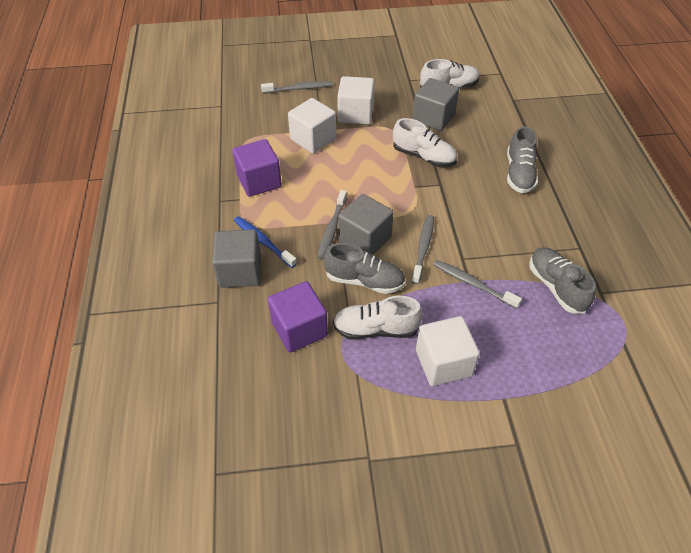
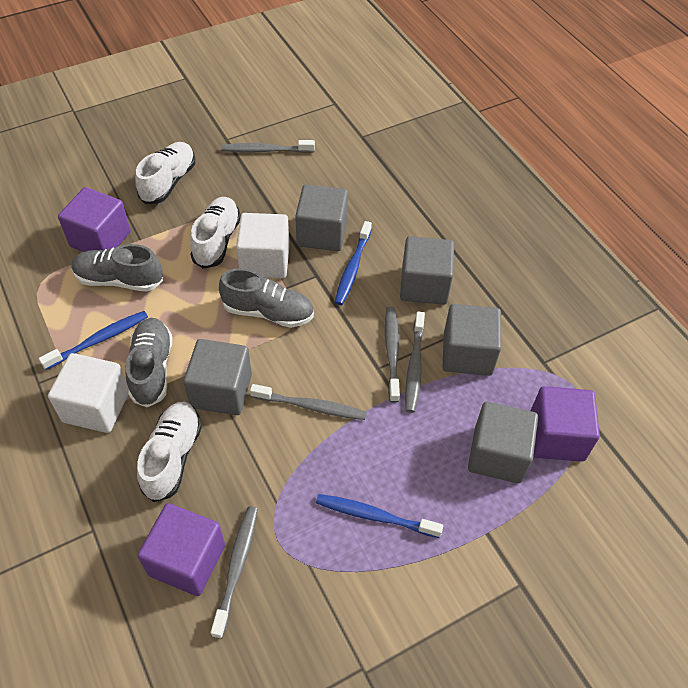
blue toothbrush: 1 -> 3
grey cube: 3 -> 5
grey toothbrush: 4 -> 5
purple cube: 2 -> 3
white cube: 3 -> 2

